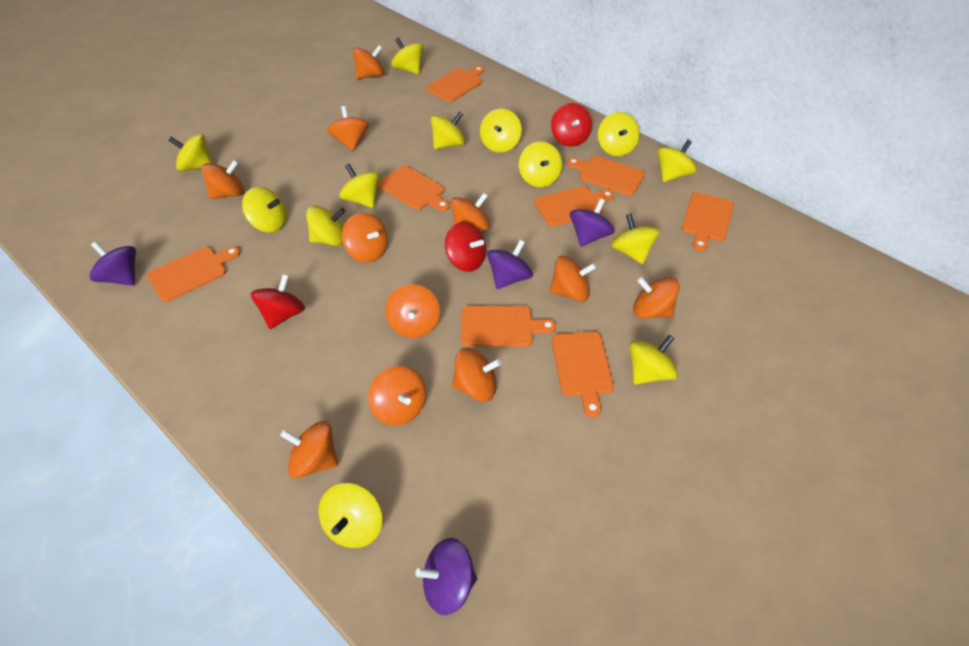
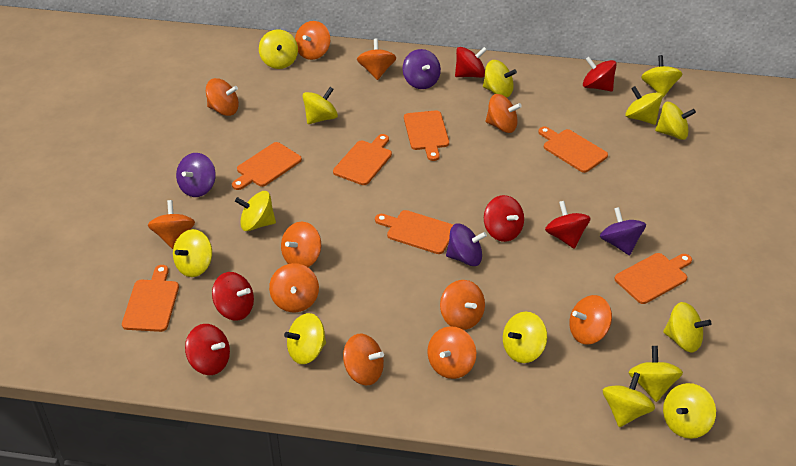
orange cutting board: 8 -> 7
red spinning top: 3 -> 6
yellow spinning top: 13 -> 14

